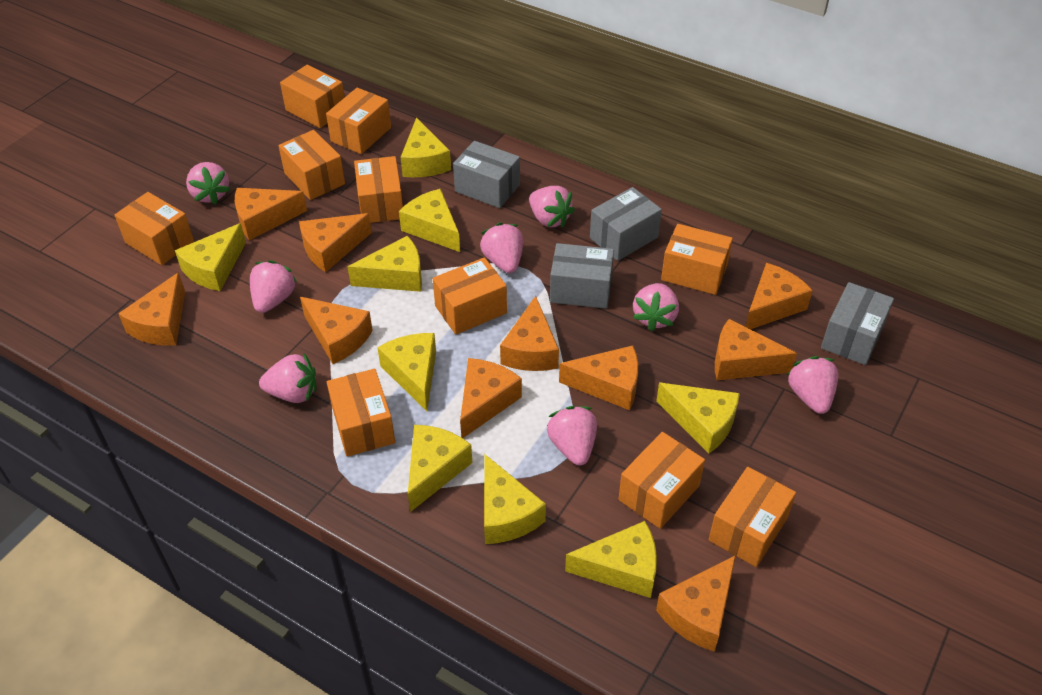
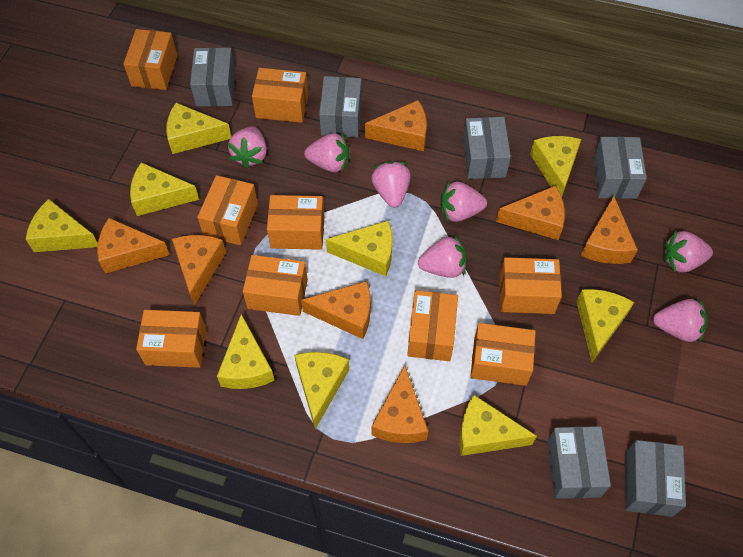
grey box: 4 -> 6
orange box: 10 -> 9
orange cheese: 10 -> 7
pink strawberry: 8 -> 7

